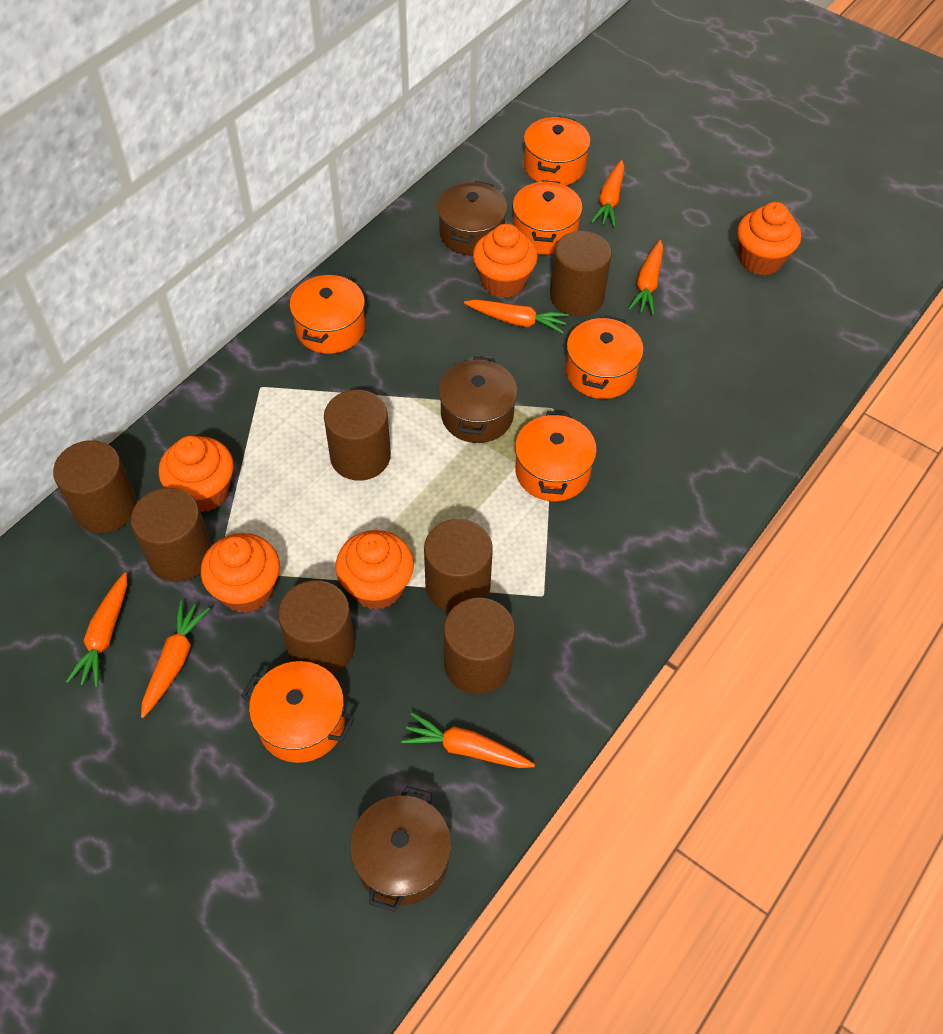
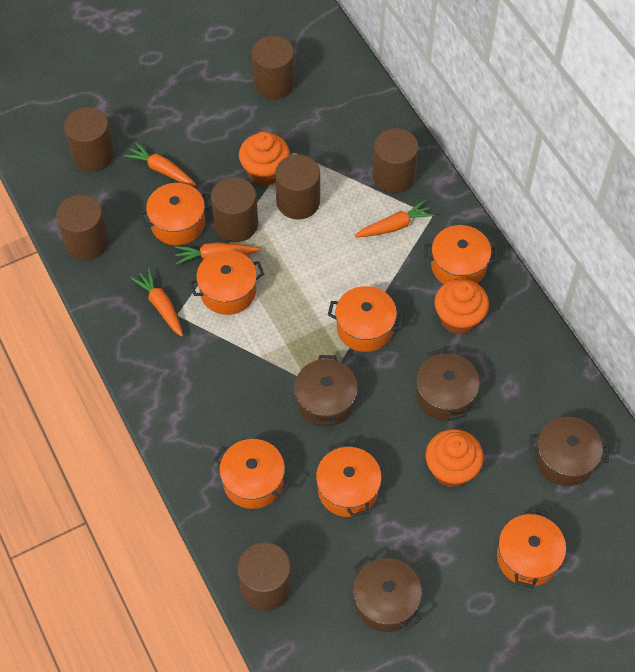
brown pot: 3 -> 4
orange carrot: 6 -> 4
orange cupcake: 5 -> 3
orange pot: 6 -> 7

